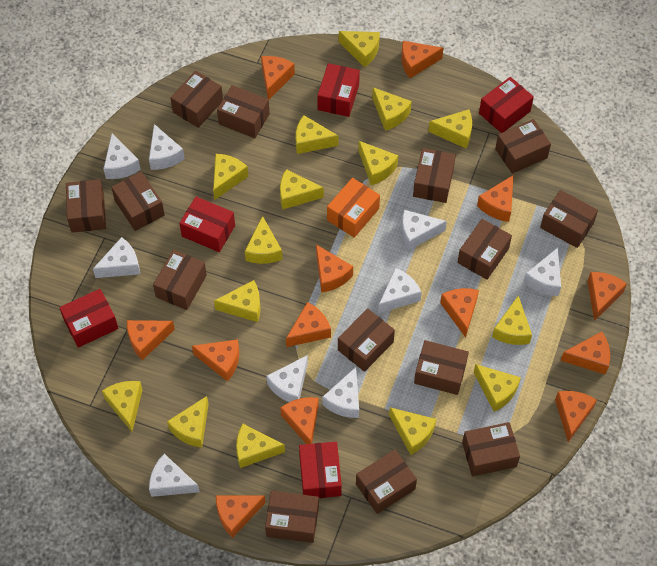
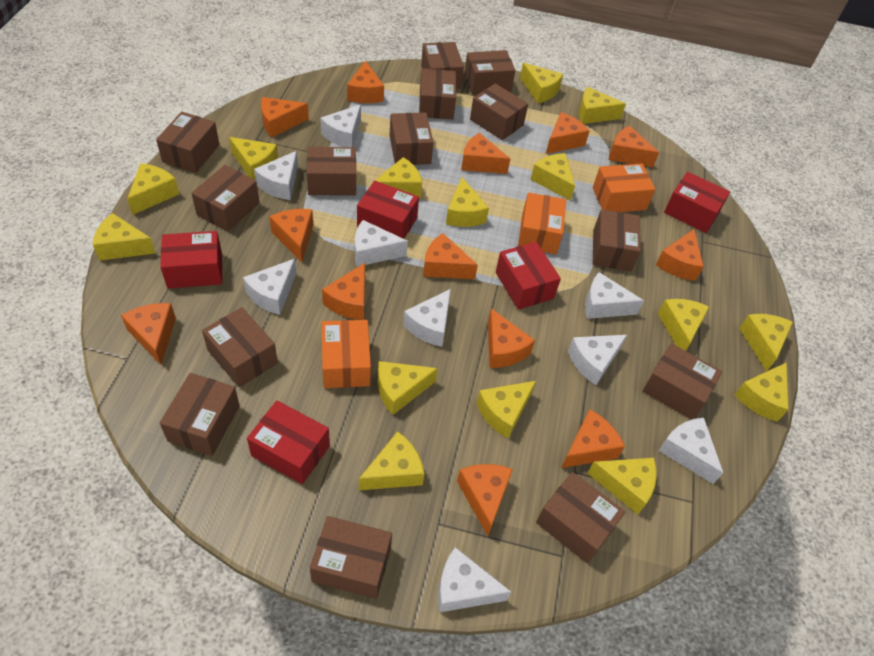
orange box: 1 -> 3

